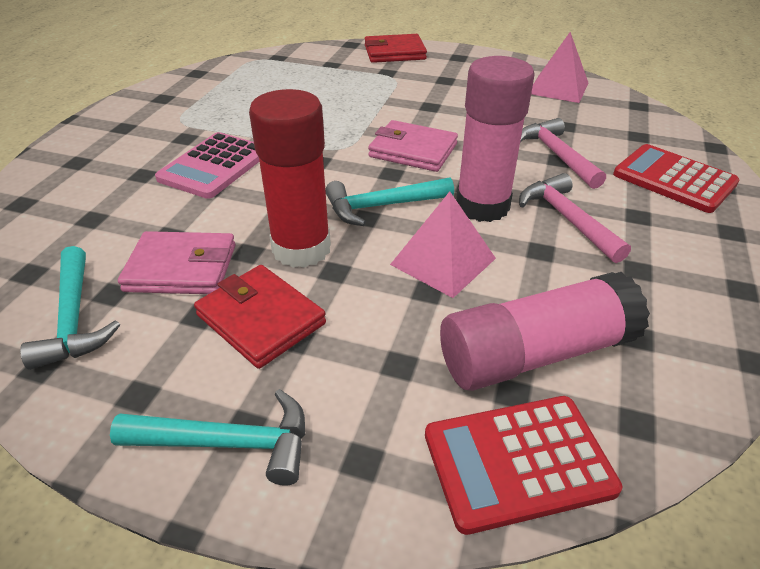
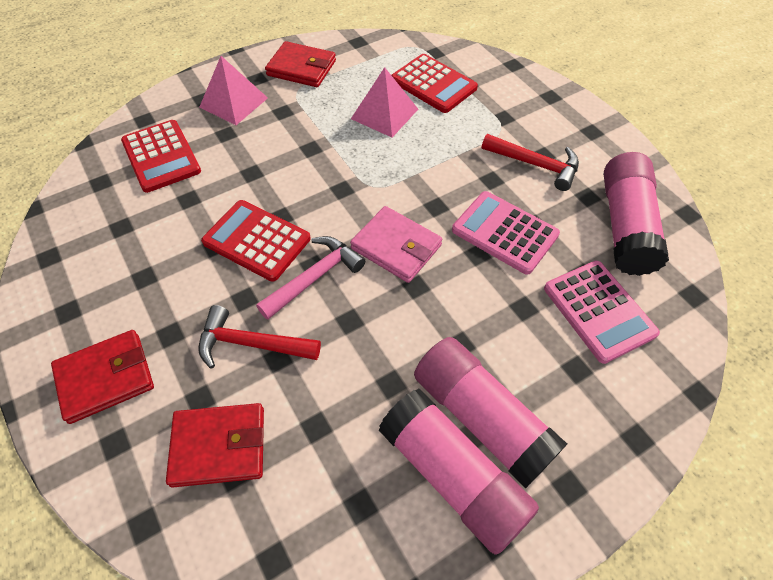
pink calculator: 1 -> 2
pink glue stick: 2 -> 3
pink hammer: 2 -> 1
pink wallet: 2 -> 1
red calculator: 2 -> 3
red glue stick: 1 -> 0
red hammer: 0 -> 2
red wallet: 2 -> 3
turquoise hammer: 3 -> 0

